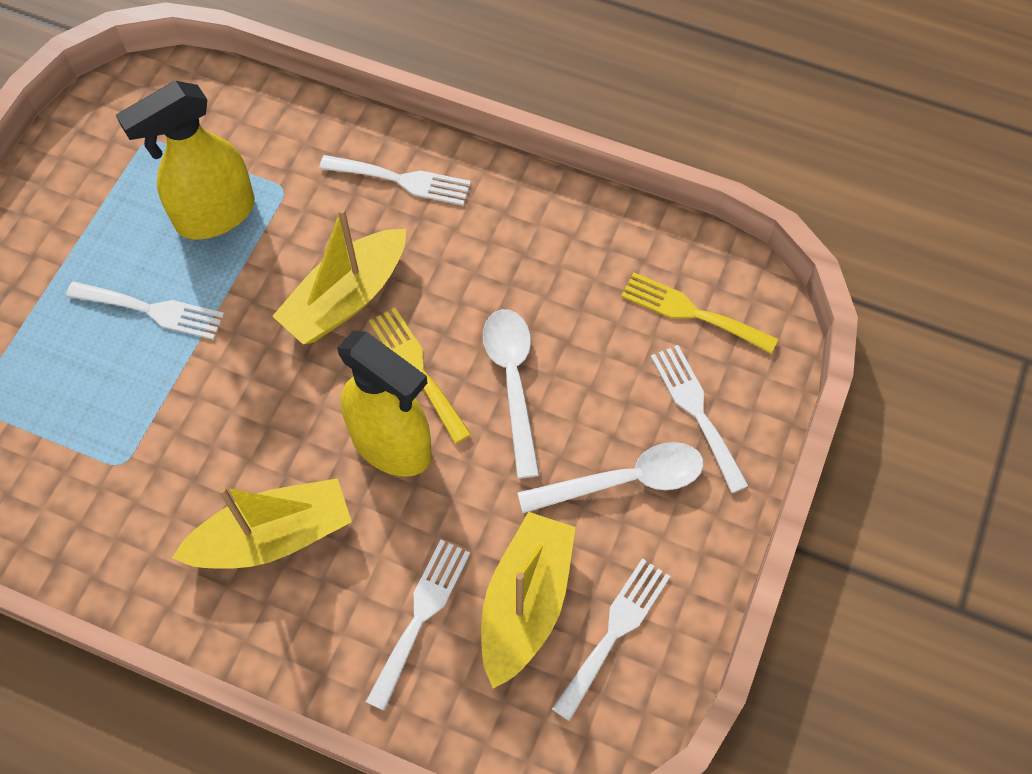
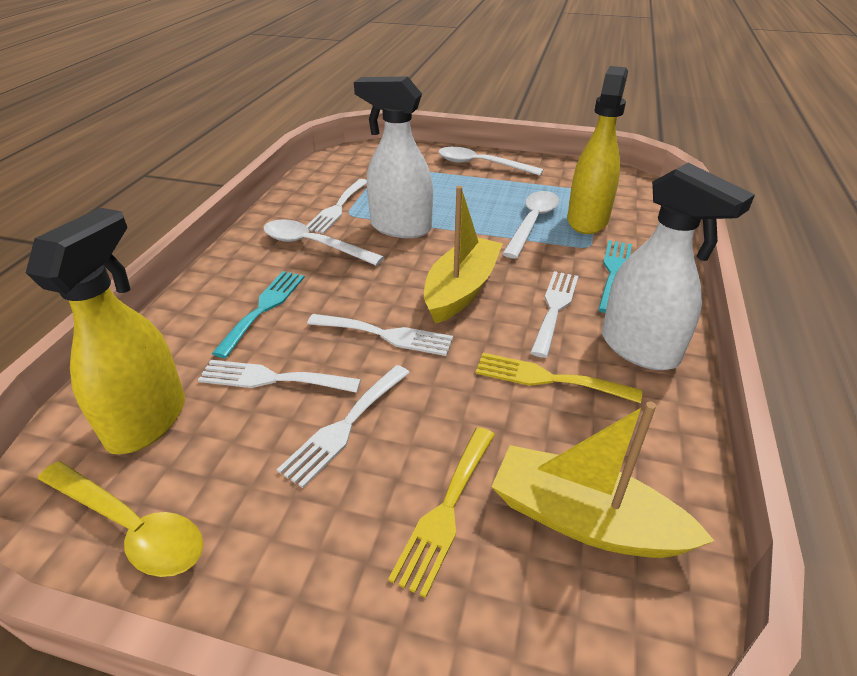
turquoise fork: 0 -> 2
white spoon: 2 -> 3
white spray bottle: 0 -> 2
yellow boat: 3 -> 2
yellow spoon: 0 -> 1

